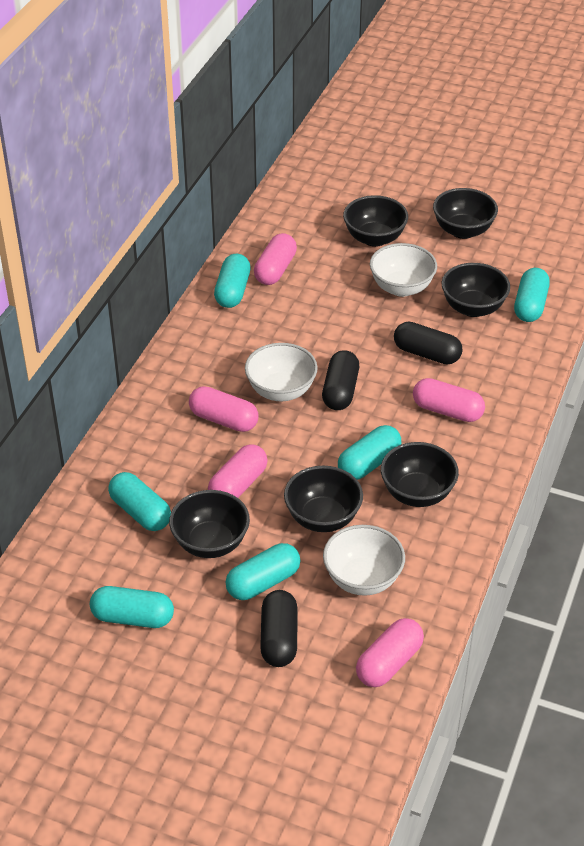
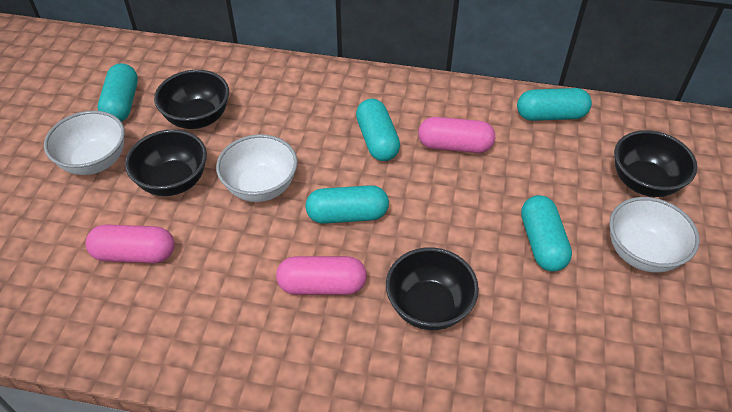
black bowl: 6 -> 4
black capsule: 3 -> 0
pink capsule: 5 -> 3
turquoise capsule: 6 -> 5

